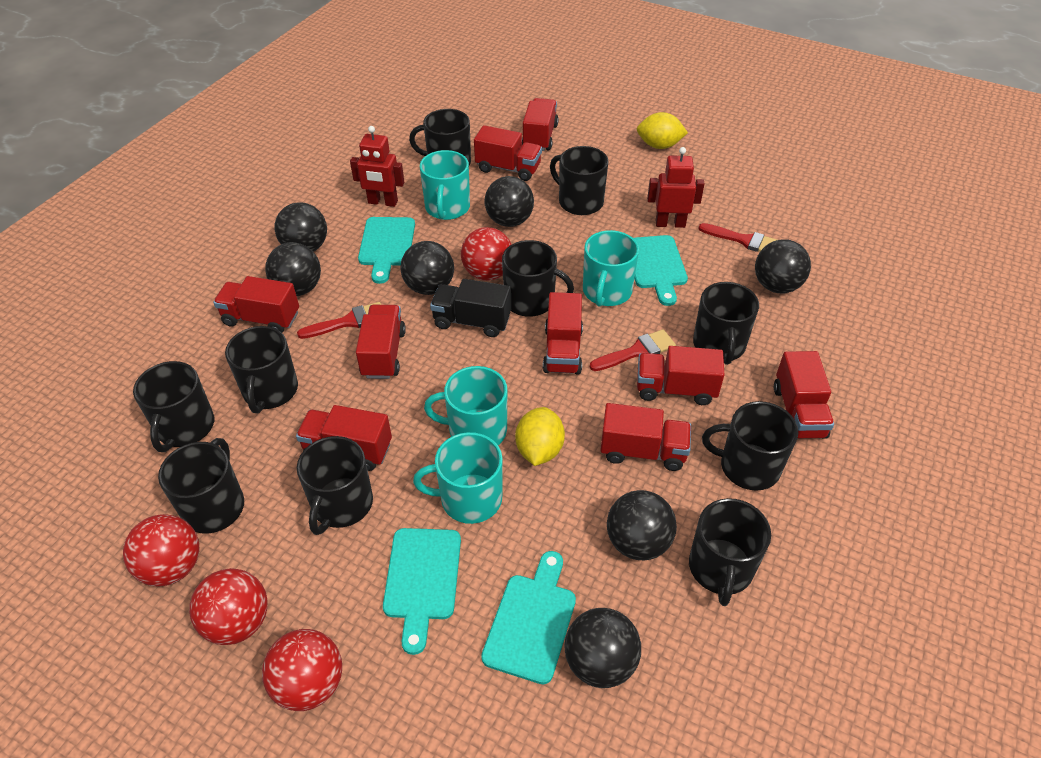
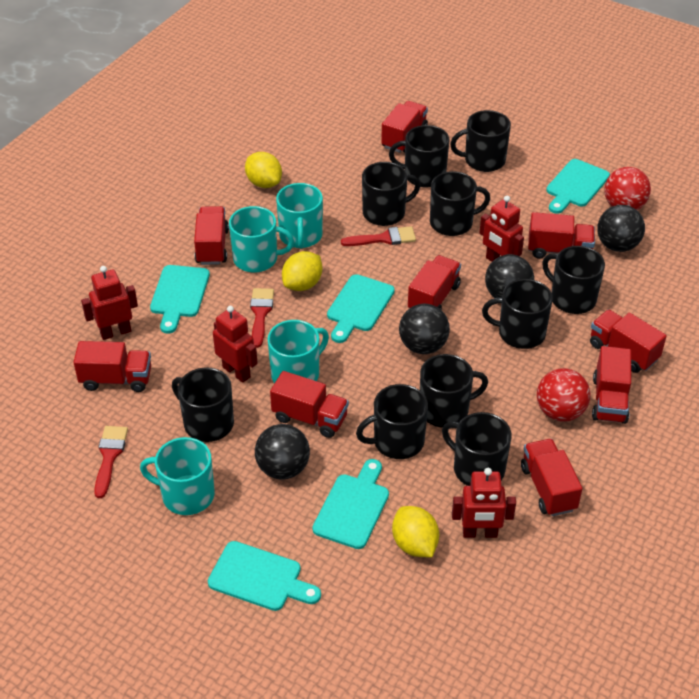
black ball: 7 -> 4
black truck: 1 -> 0
red ball: 4 -> 2
red robot: 2 -> 4
turquoise cutting board: 4 -> 5
yellow lemon: 2 -> 3

